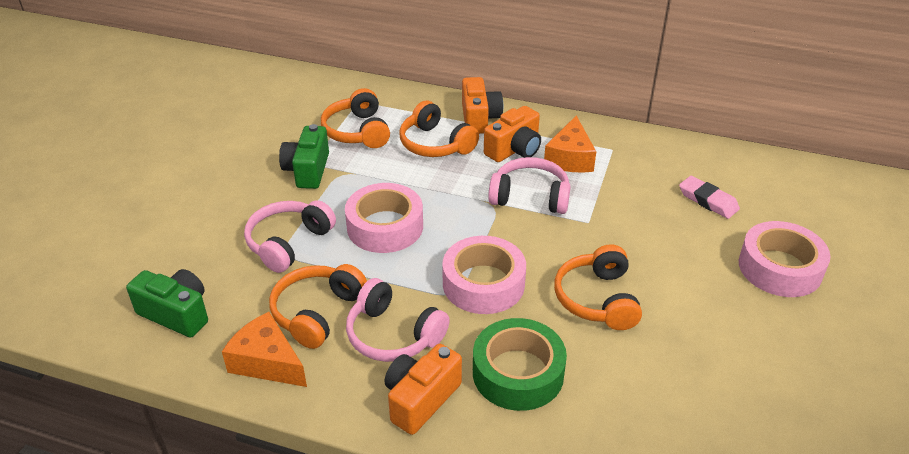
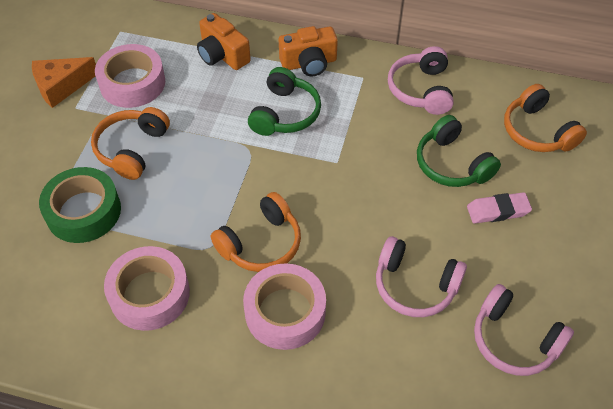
green camera: 2 -> 0
green headphones: 0 -> 2
orange camera: 3 -> 2
orange cheese: 2 -> 1
orange headphones: 4 -> 3

